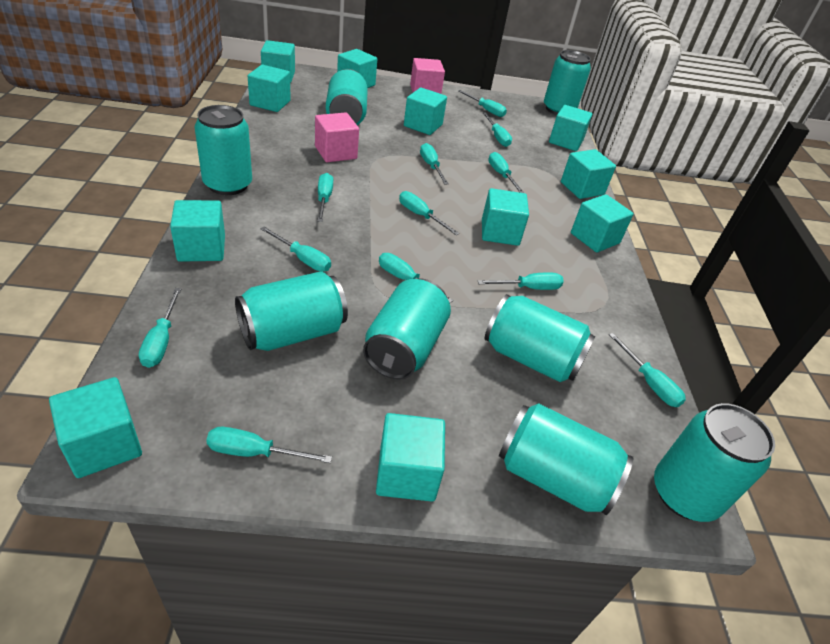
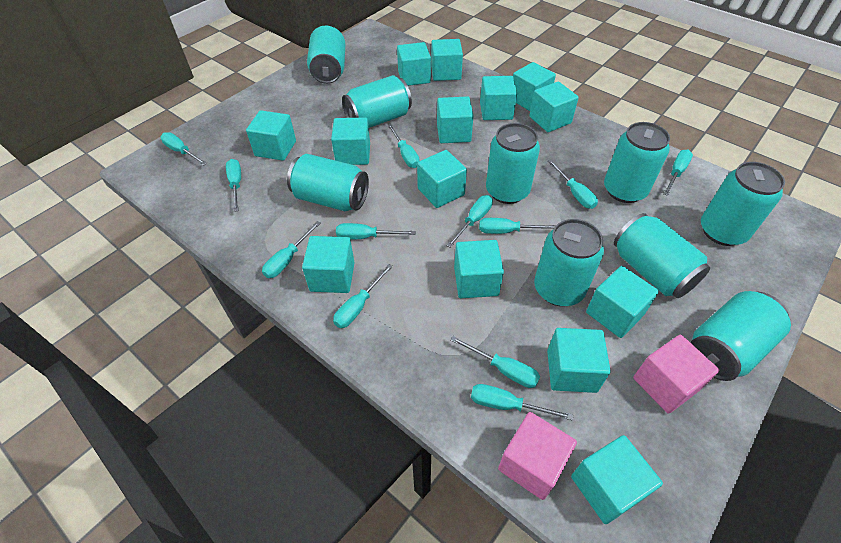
turquoise can: 8 -> 9
turquoise cube: 11 -> 14

